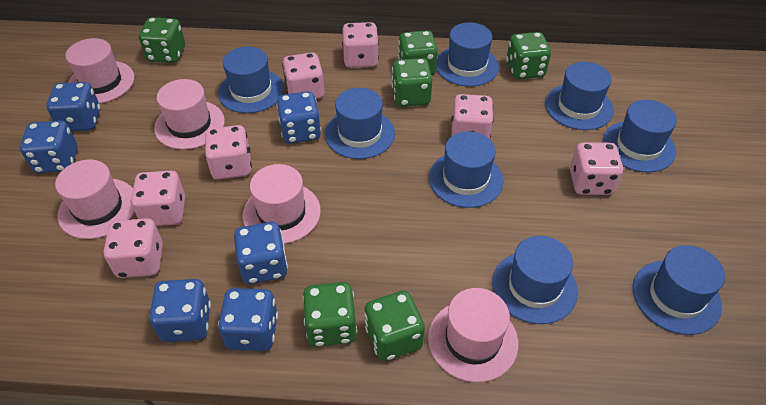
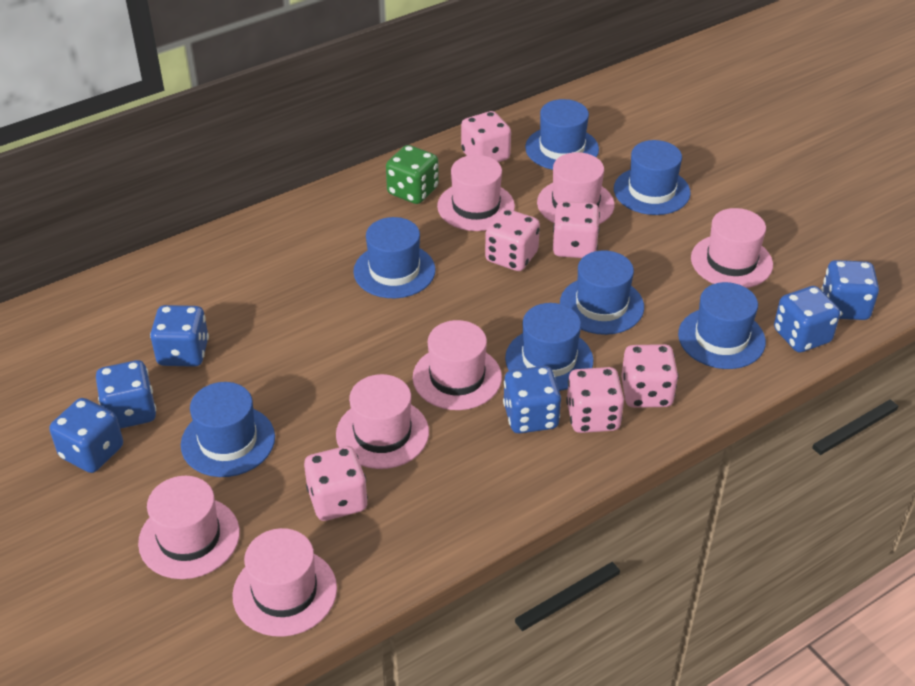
blue hat: 8 -> 7
green dice: 6 -> 1
pink dice: 7 -> 6
pink hat: 5 -> 7

